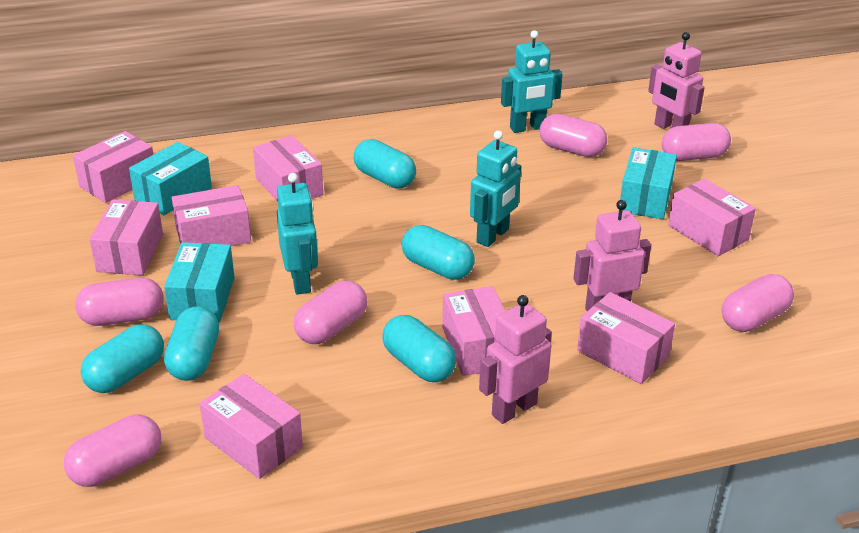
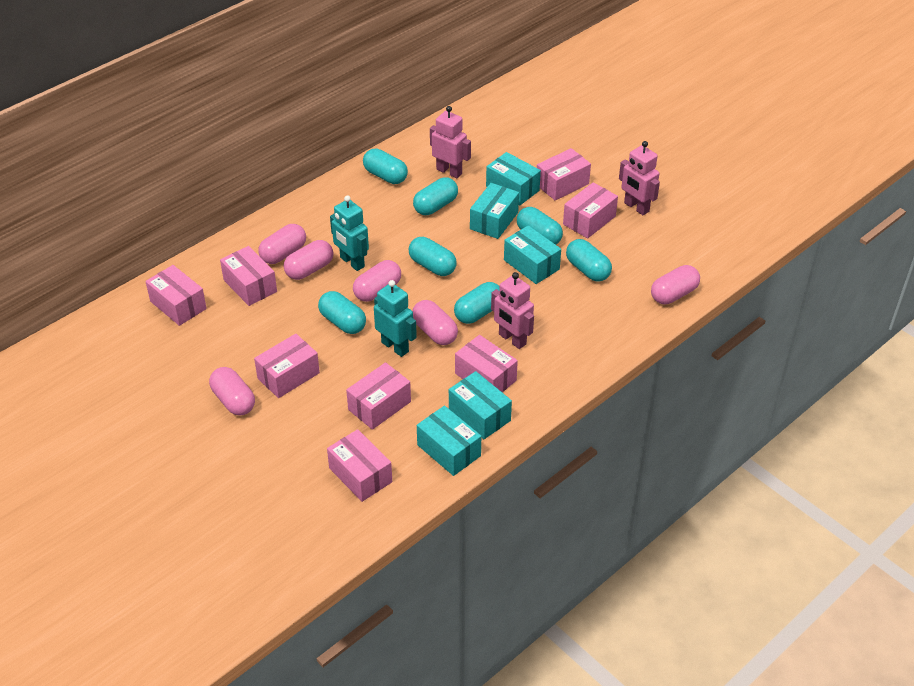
turquoise box: 3 -> 5
turquoise capsule: 5 -> 7
turquoise robot: 3 -> 2

